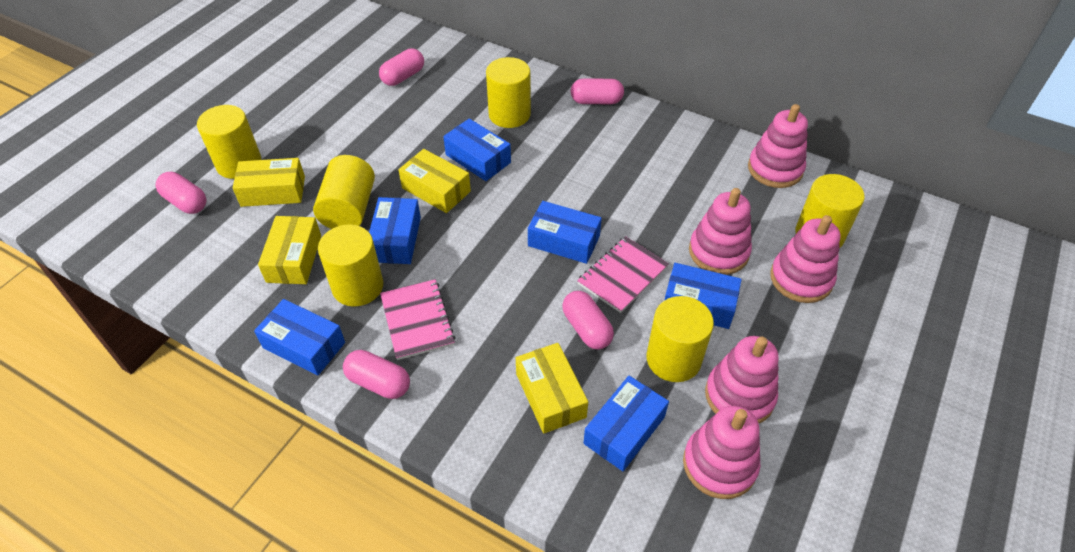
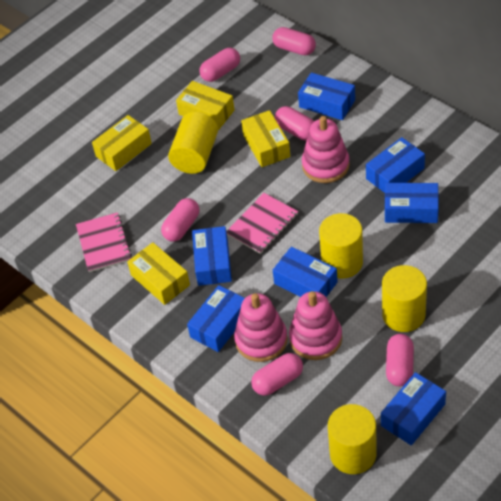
blue box: 6 -> 7
pink capsule: 5 -> 6
pink stacking toy: 5 -> 3
yellow cylinder: 6 -> 4

